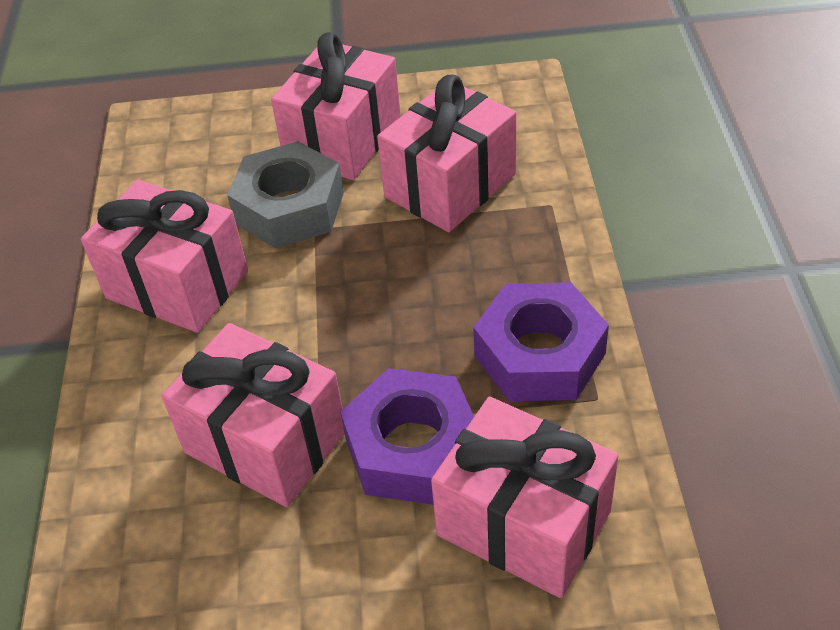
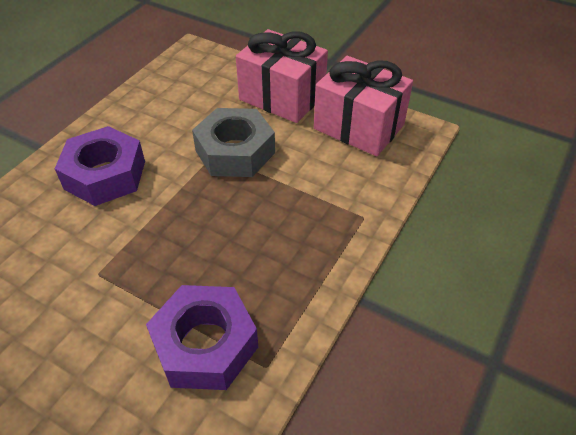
pink gift: 5 -> 2

